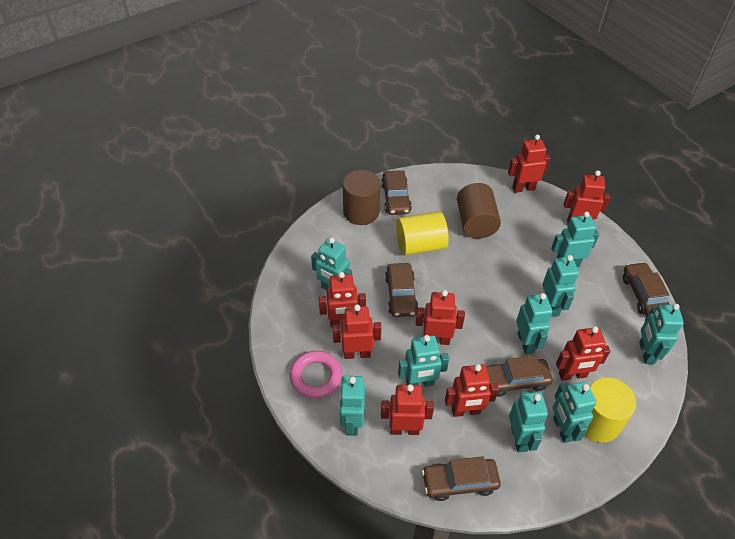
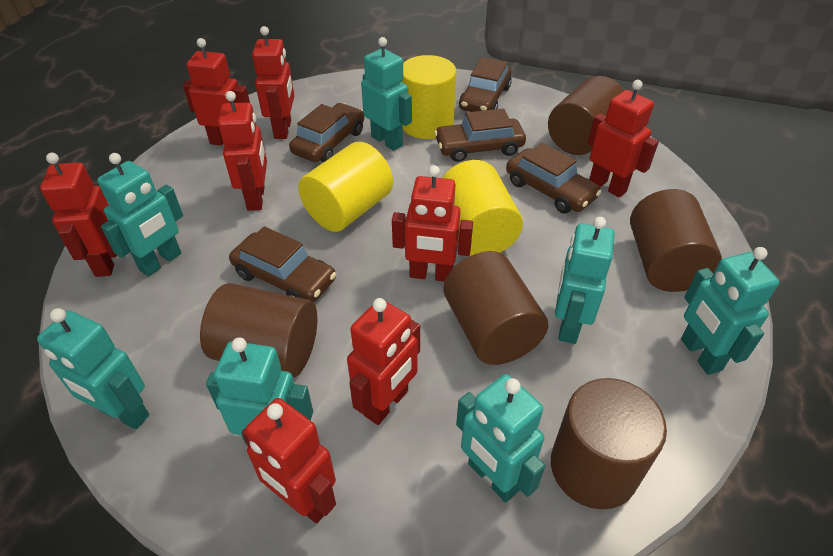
brown cylinder: 2 -> 5
pink ring: 1 -> 0
turquoise robot: 9 -> 7
yellow cylinder: 2 -> 3

